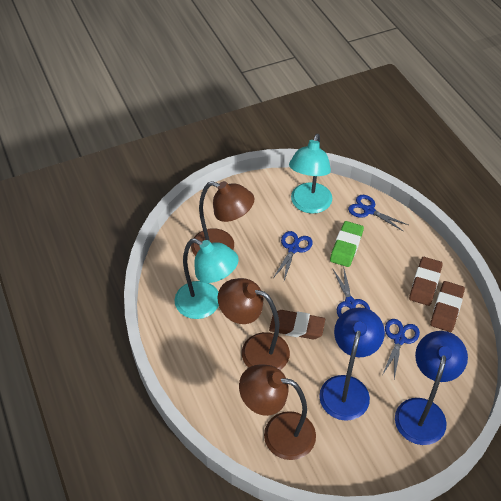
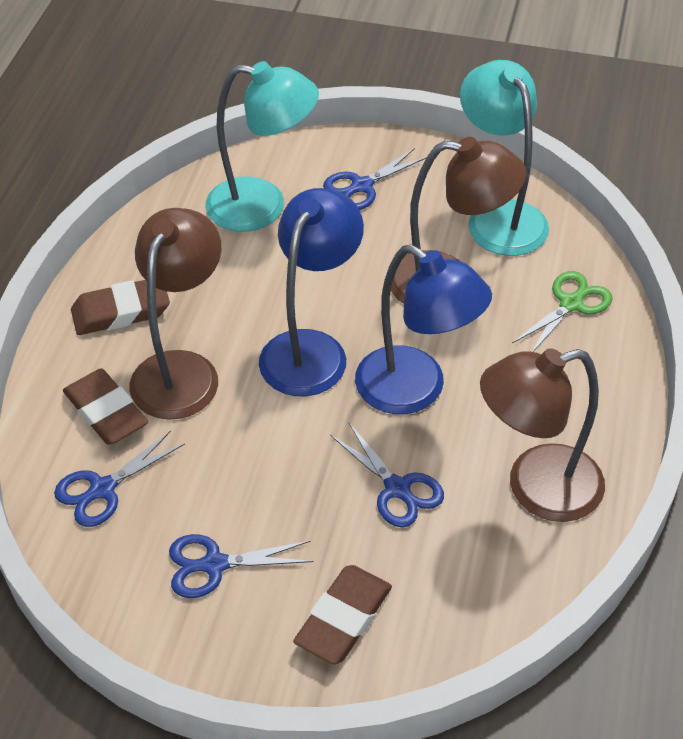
green eraser: 1 -> 0
green scissors: 0 -> 1

